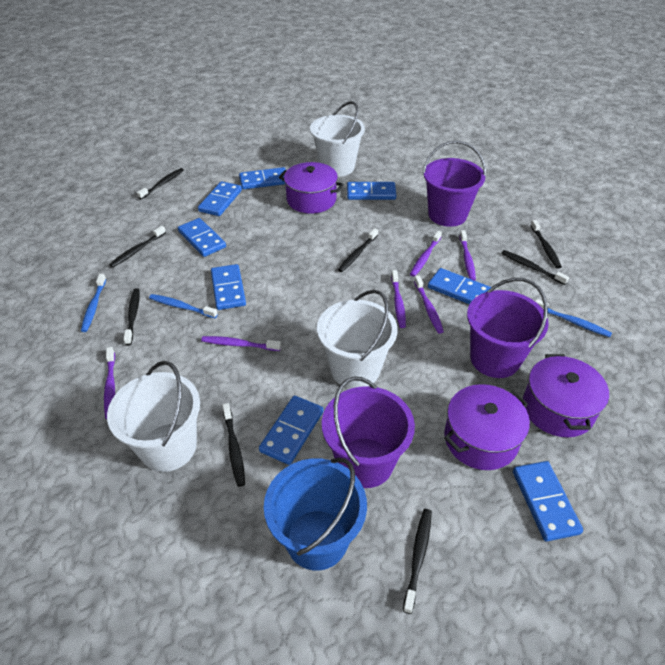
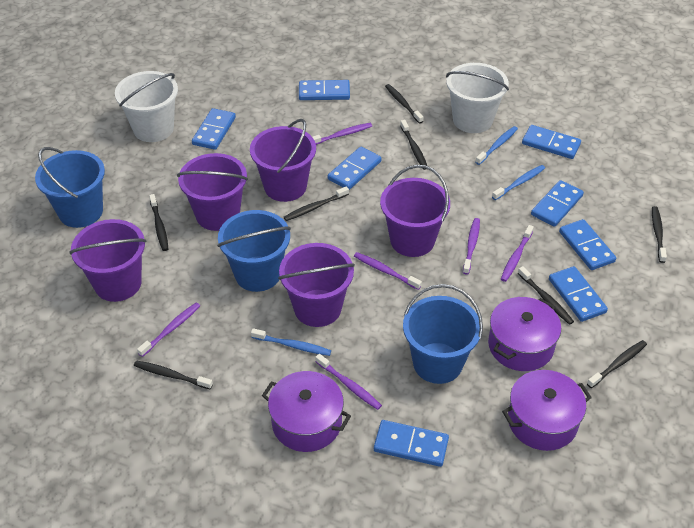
blue bucket: 1 -> 3
purple bucket: 3 -> 5
white bucket: 3 -> 2

